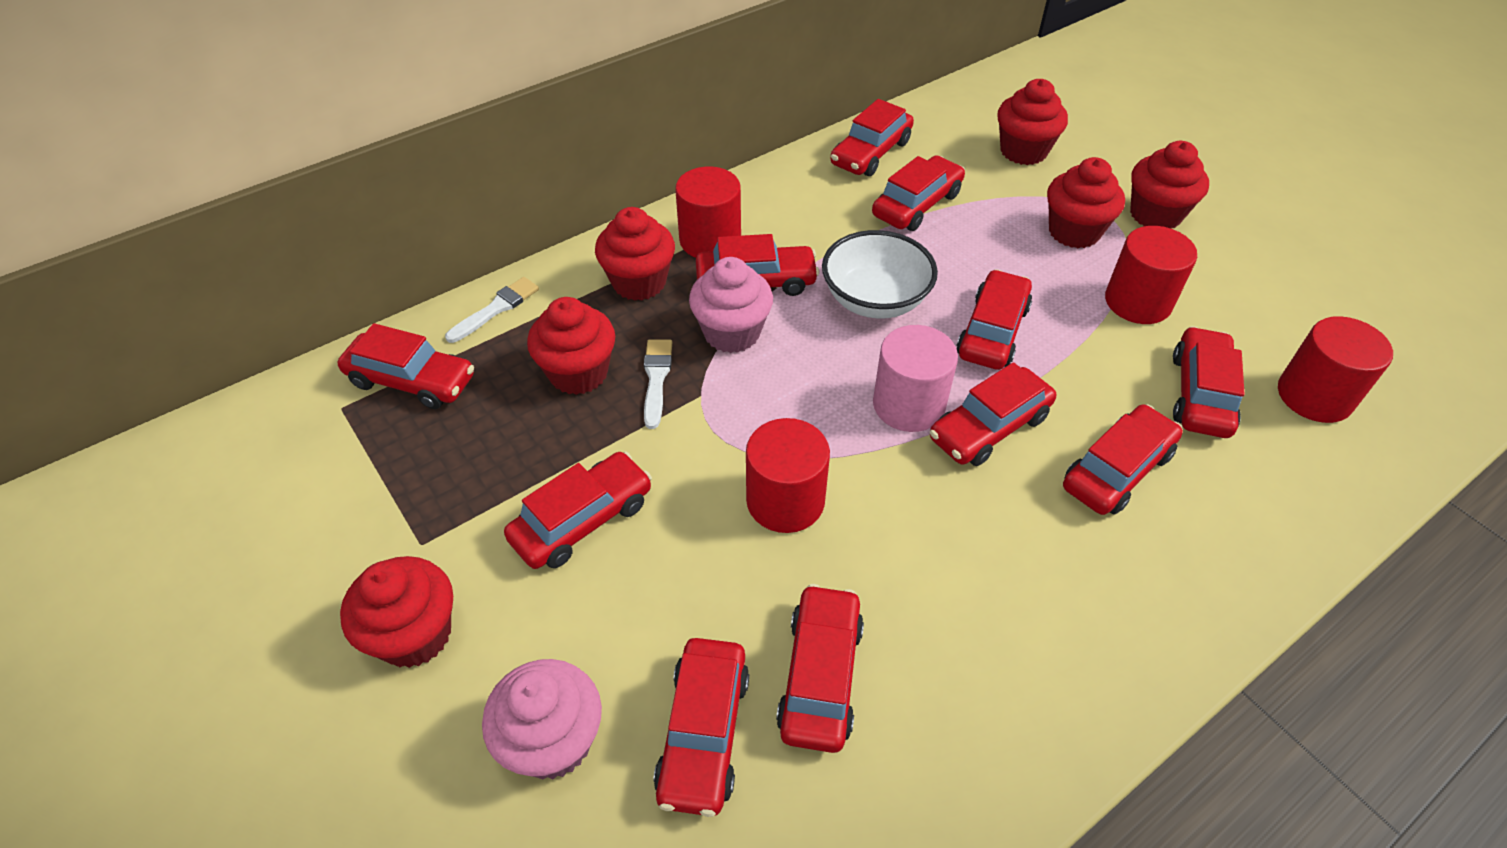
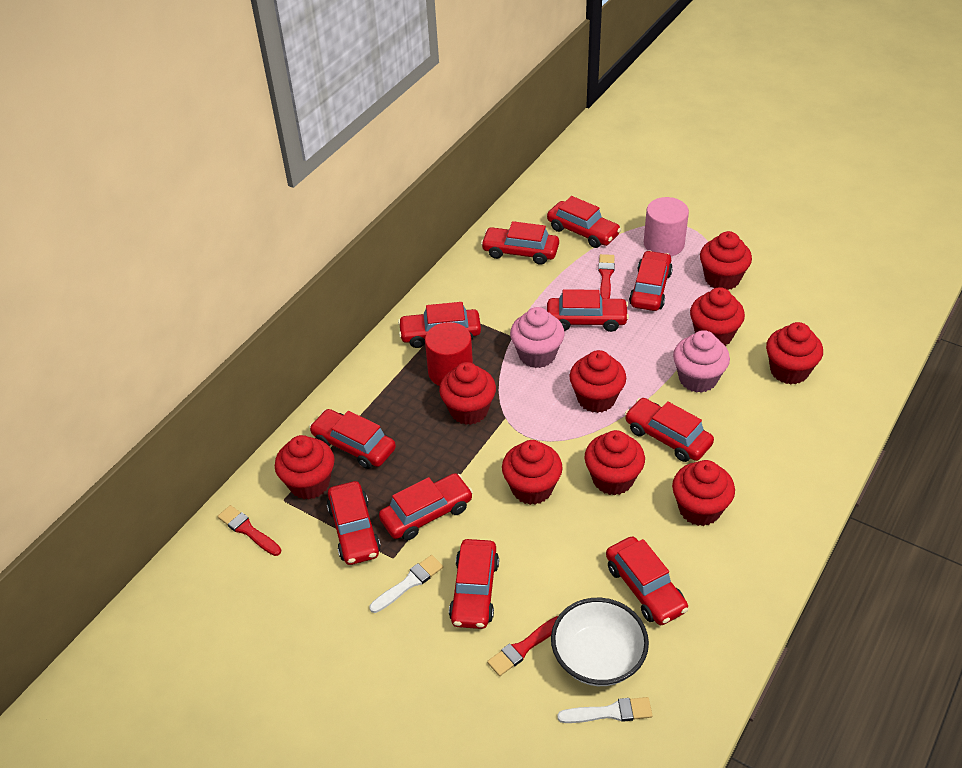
red brush: 0 -> 3
red cupcake: 6 -> 9
red cylinder: 4 -> 1

